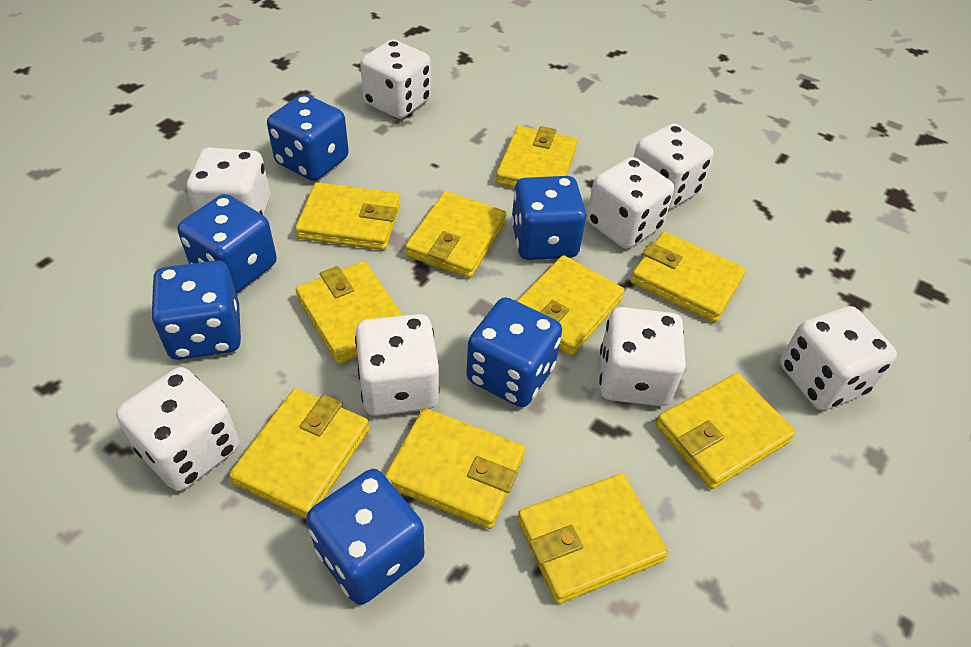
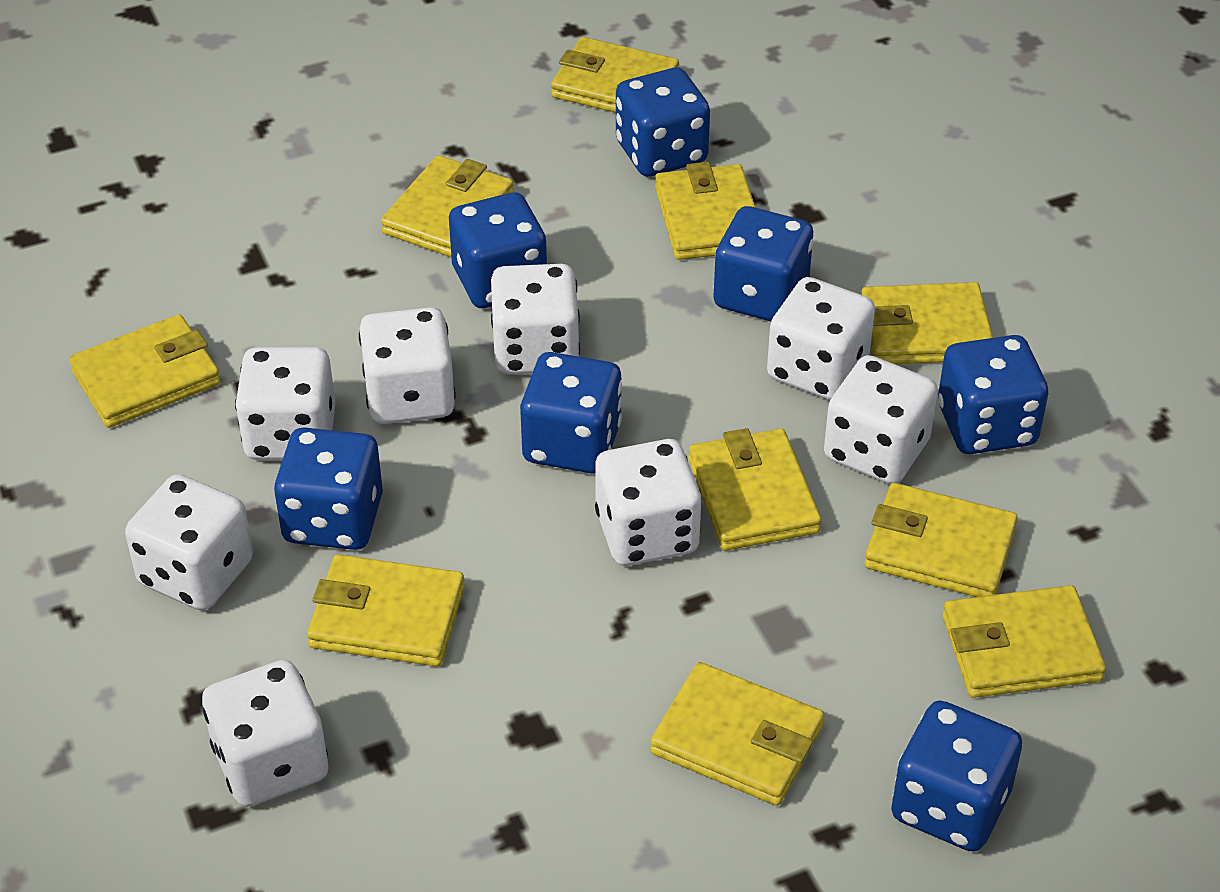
blue dice: 6 -> 7

